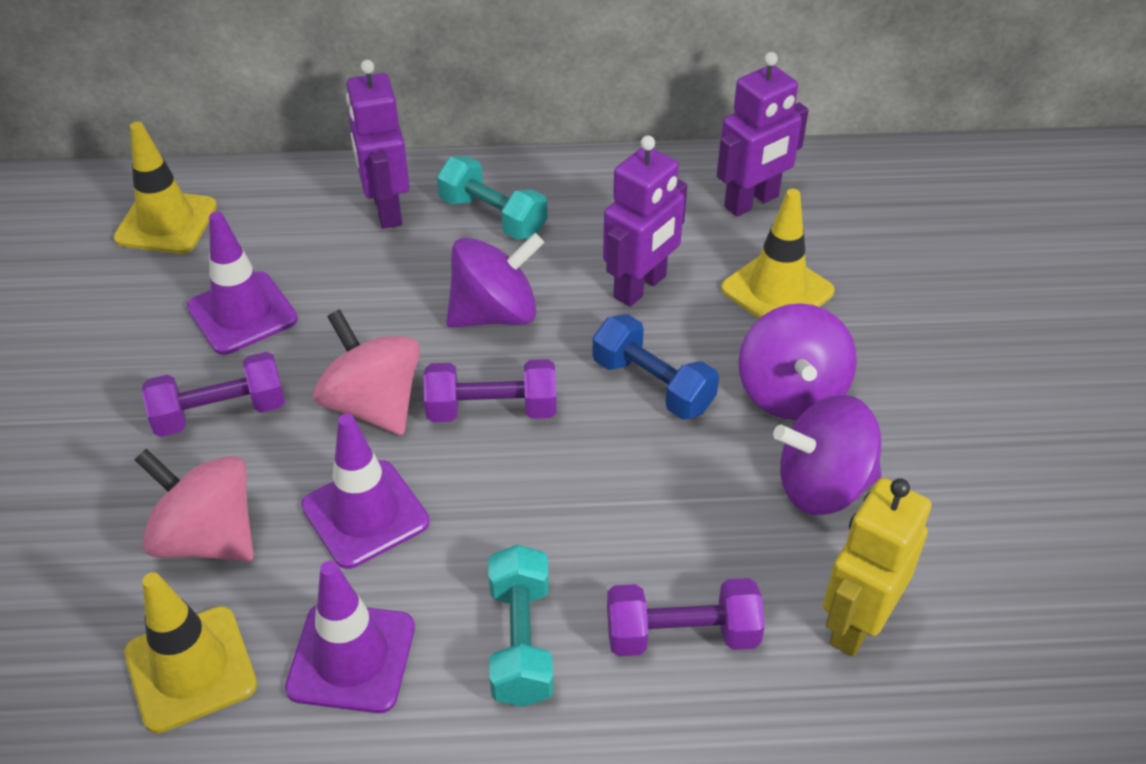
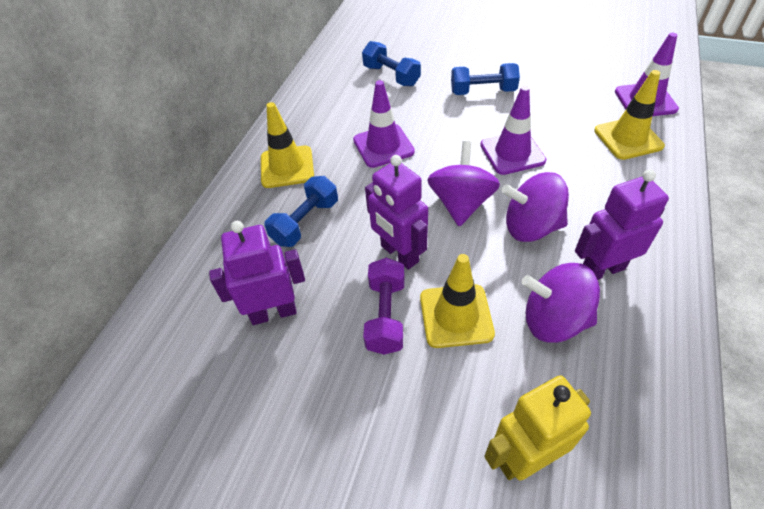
blue dumbbell: 1 -> 3
pink spinning top: 2 -> 0
purple dumbbell: 3 -> 1
turquoise dumbbell: 2 -> 0

